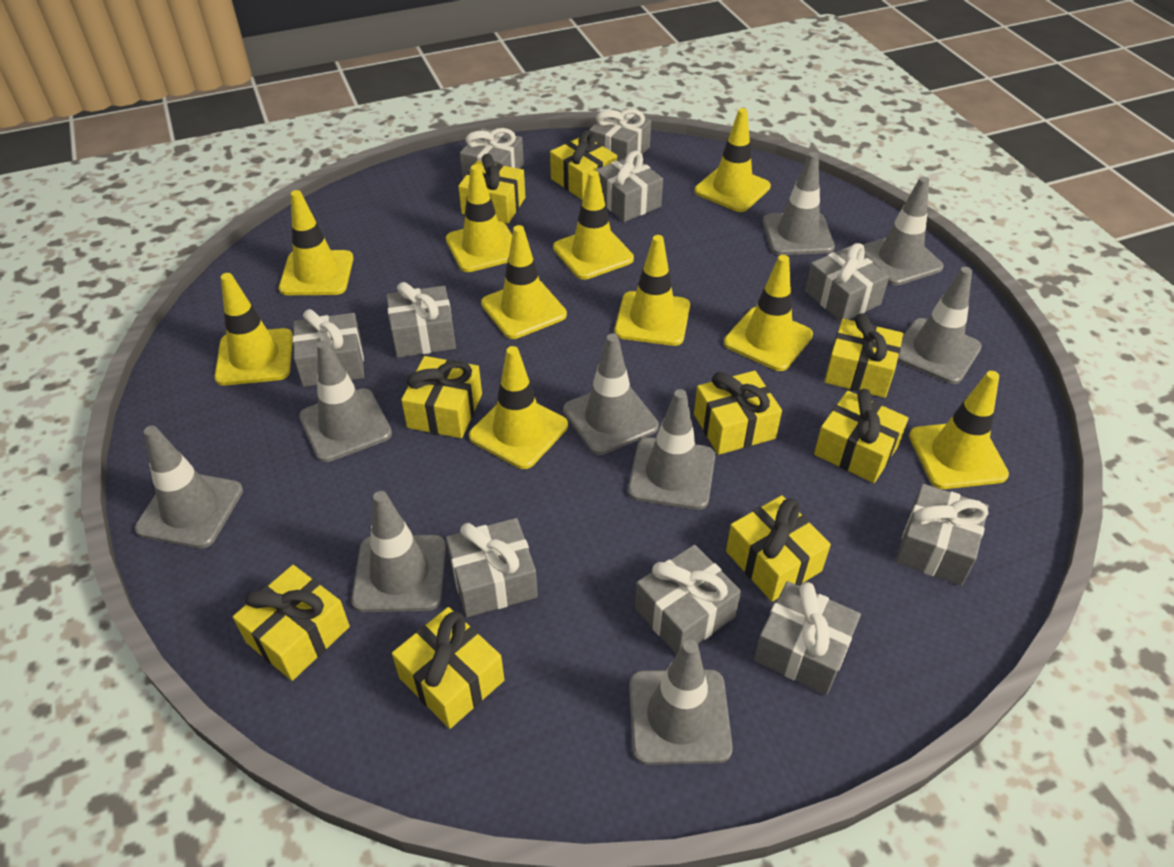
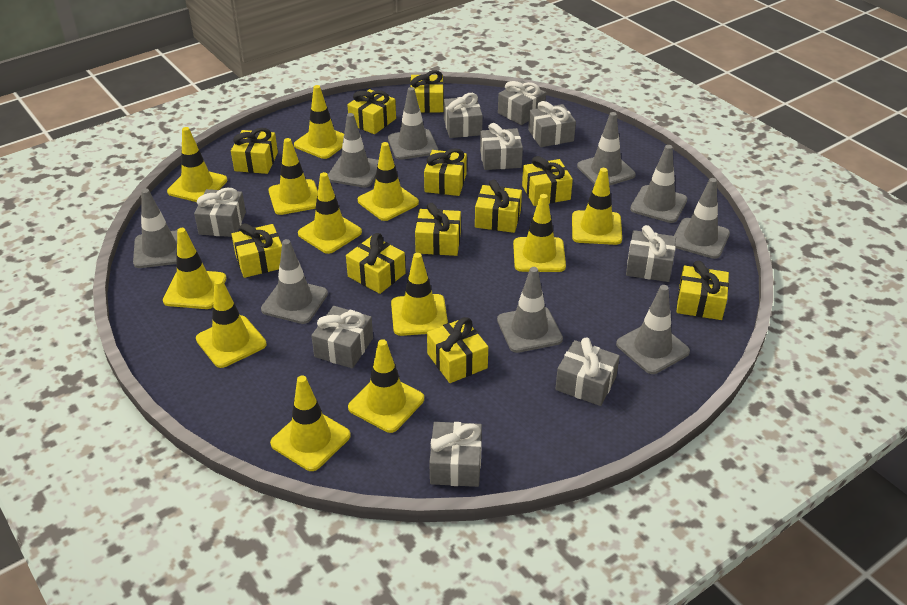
grey gift: 10 -> 9
yellow gift: 9 -> 11
yellow traffic cone: 10 -> 12

